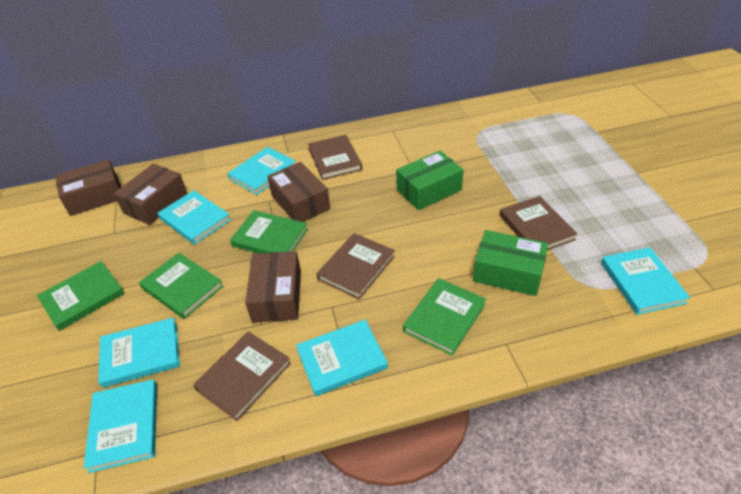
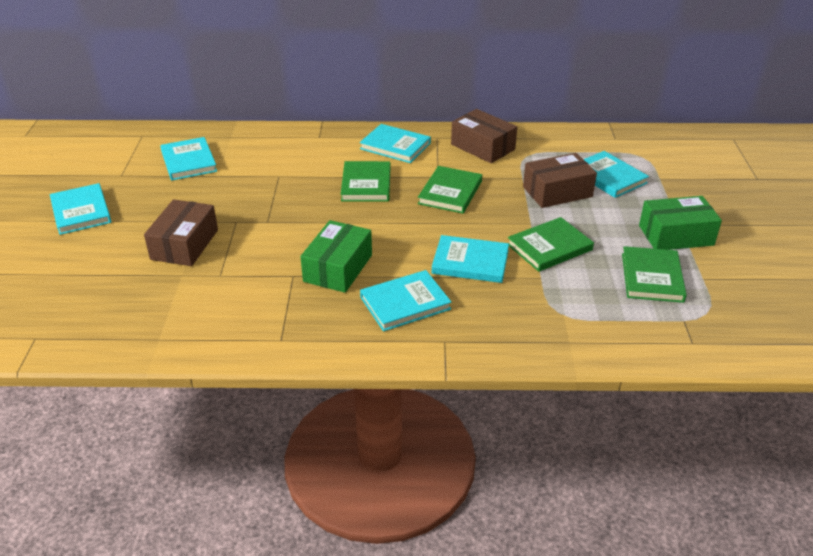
brown book: 4 -> 0
brown box: 4 -> 3

